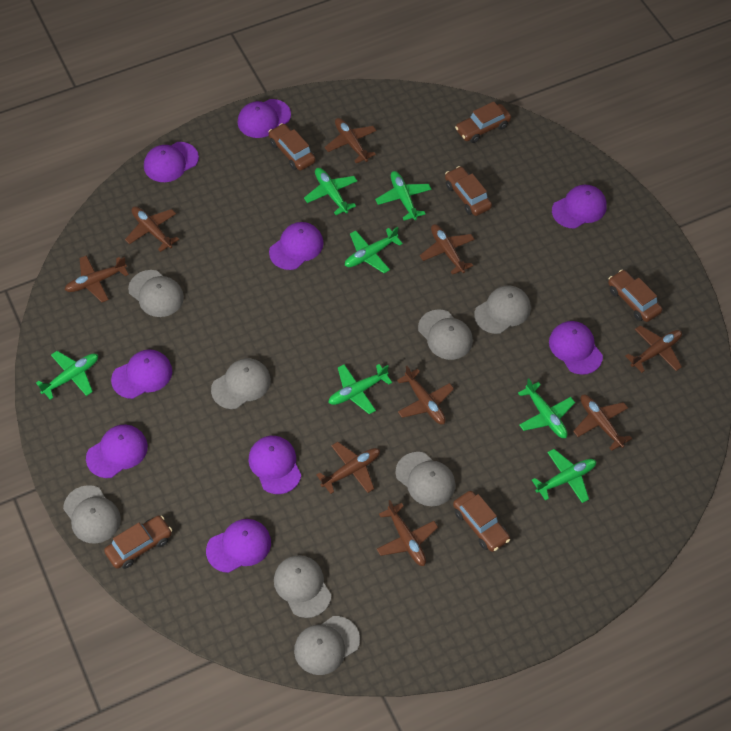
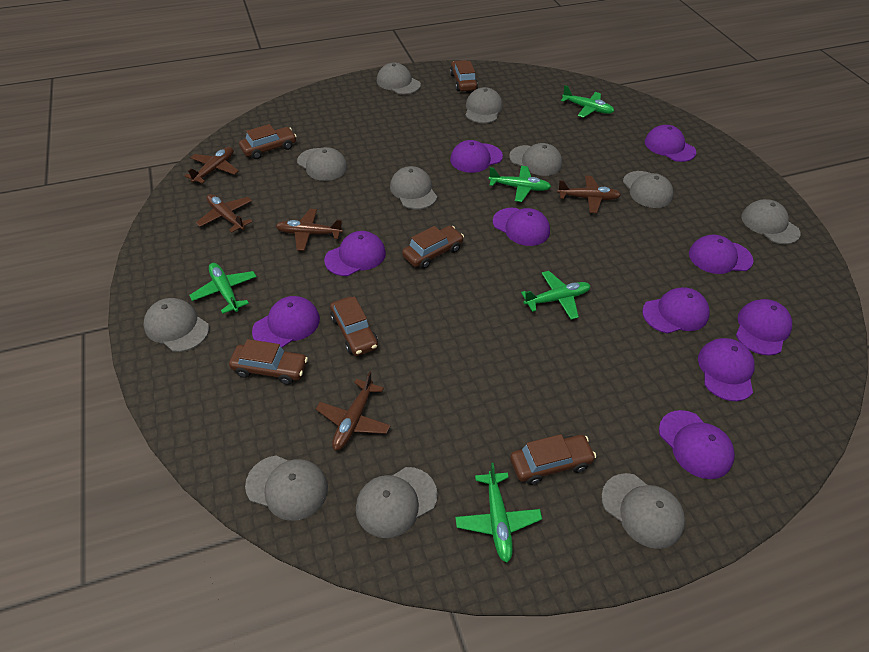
brown plane: 9 -> 5
green plane: 7 -> 5
grey cap: 8 -> 11
purple cap: 9 -> 10

